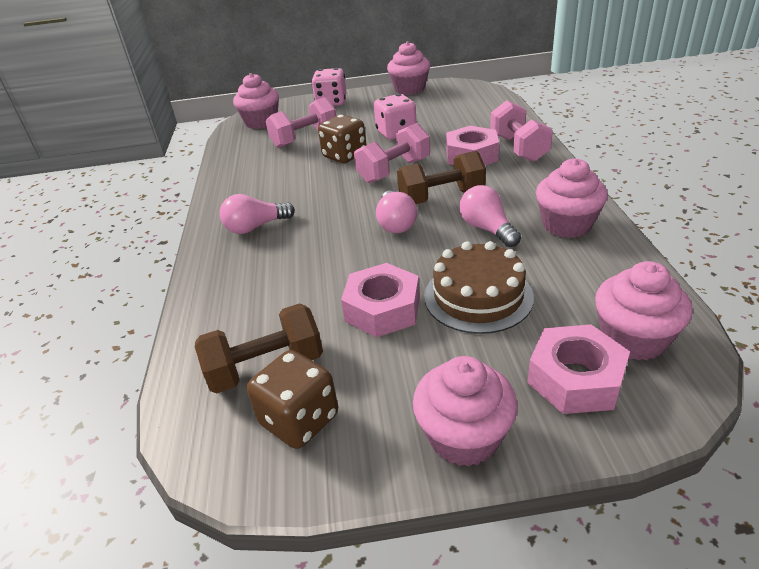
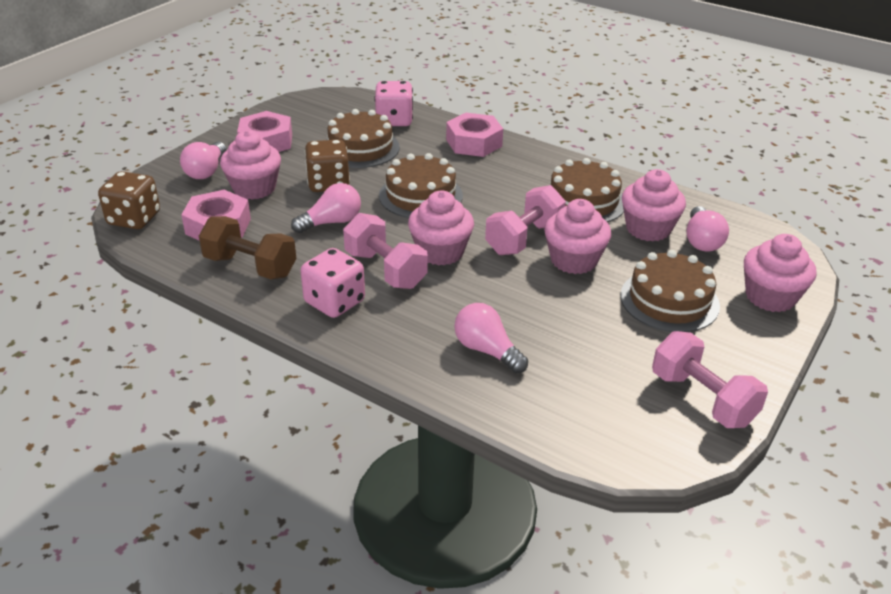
brown cake: 1 -> 4
brown dumbbell: 2 -> 1
pink light bulb: 3 -> 4

